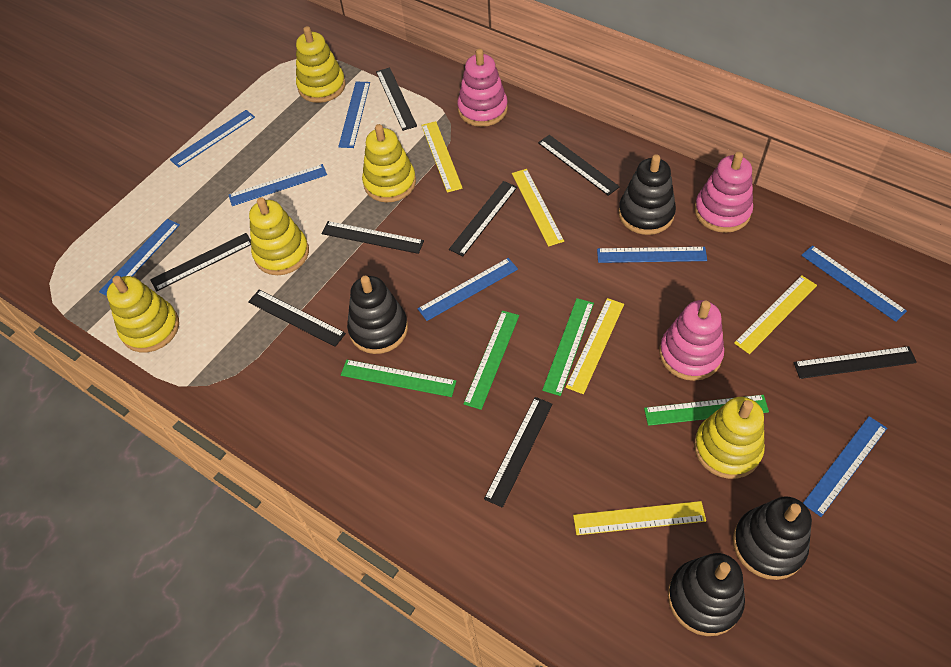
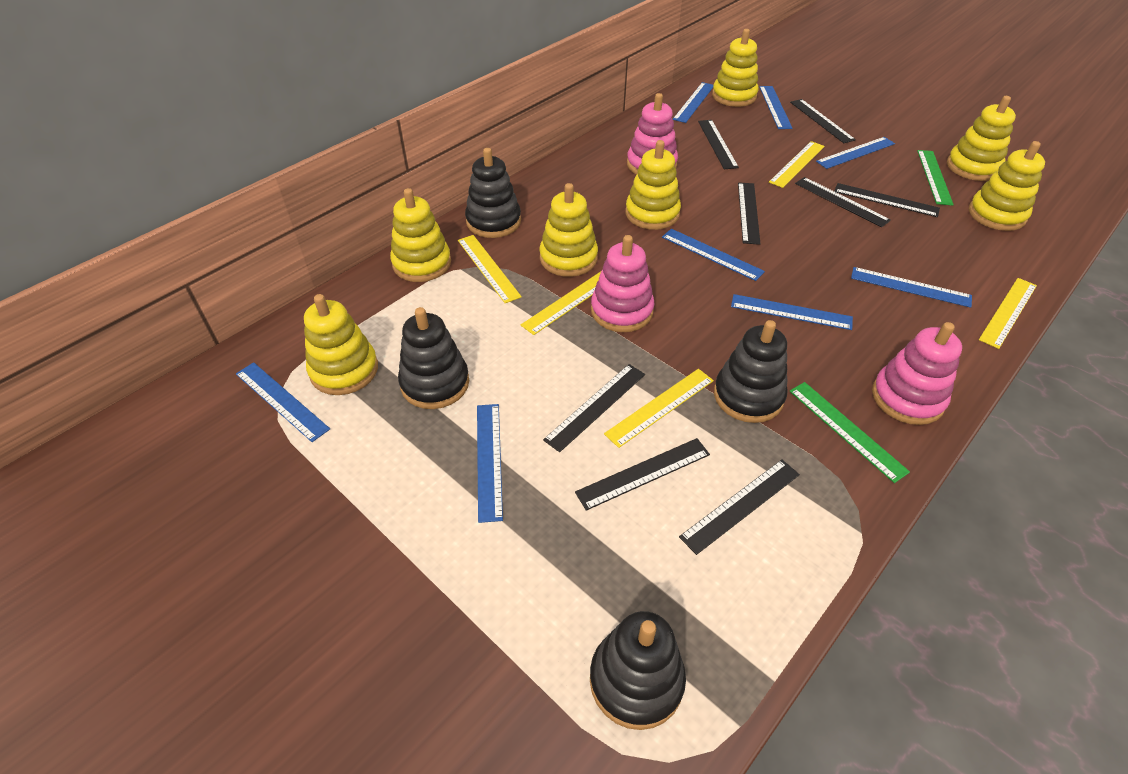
green ruler: 4 -> 2
yellow stacking toy: 5 -> 7

